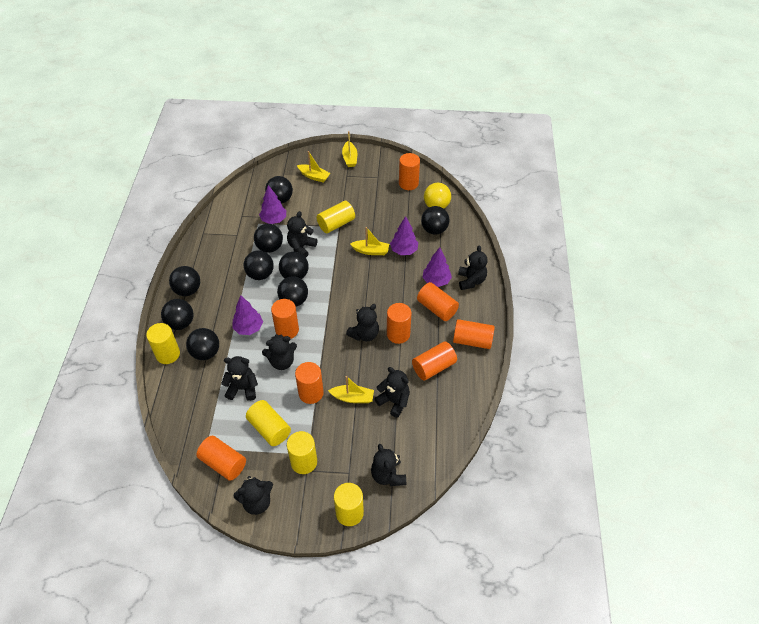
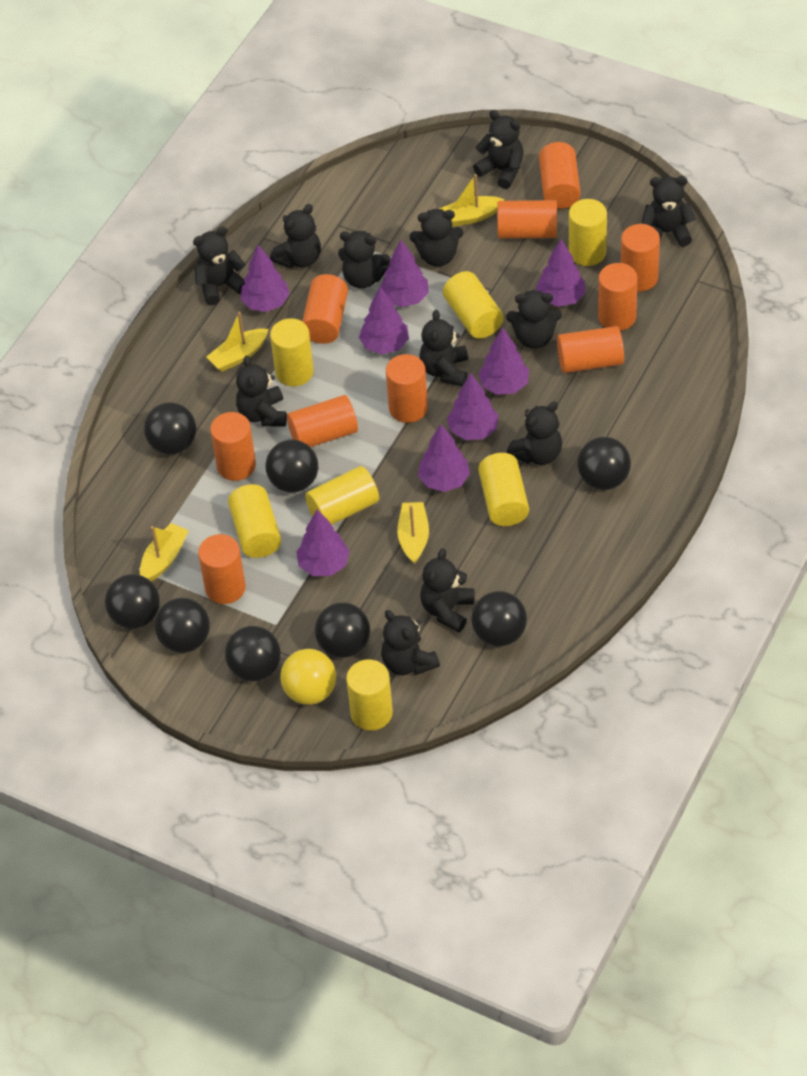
black ball: 9 -> 8
black teddy bear: 8 -> 12
orange cylinder: 8 -> 10
purple tree: 4 -> 8
yellow cylinder: 5 -> 7

